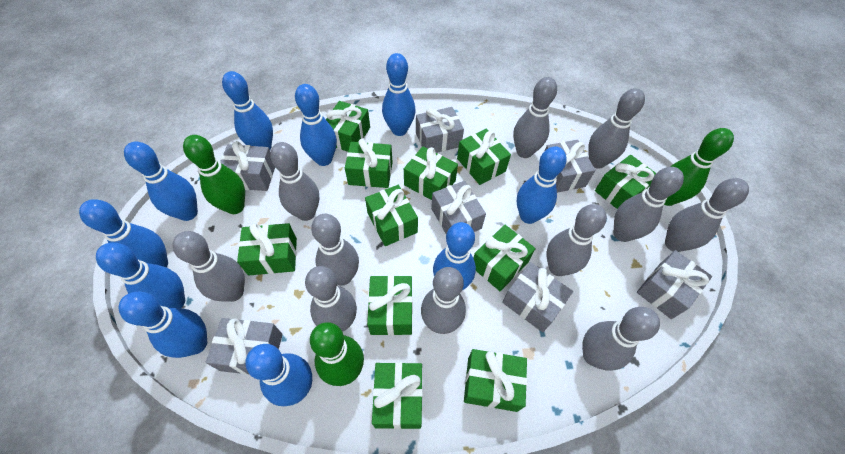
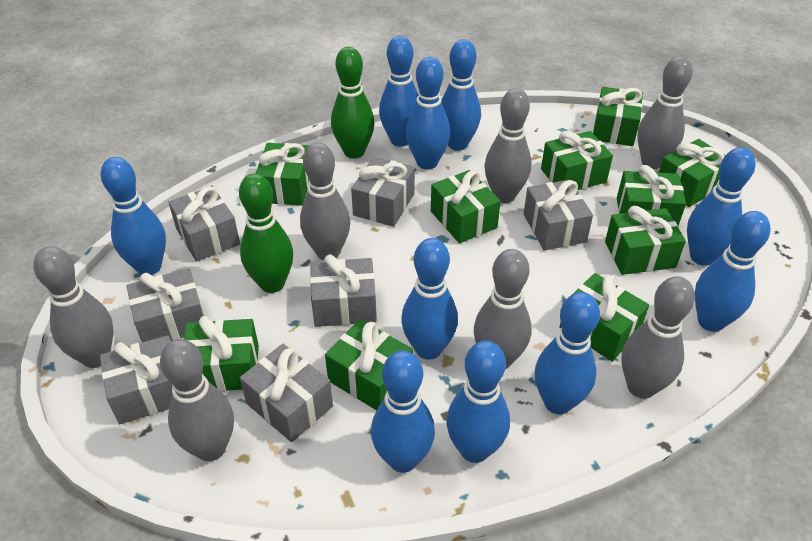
green bowling pin: 3 -> 2
green gift: 11 -> 10
grey bowling pin: 11 -> 7

